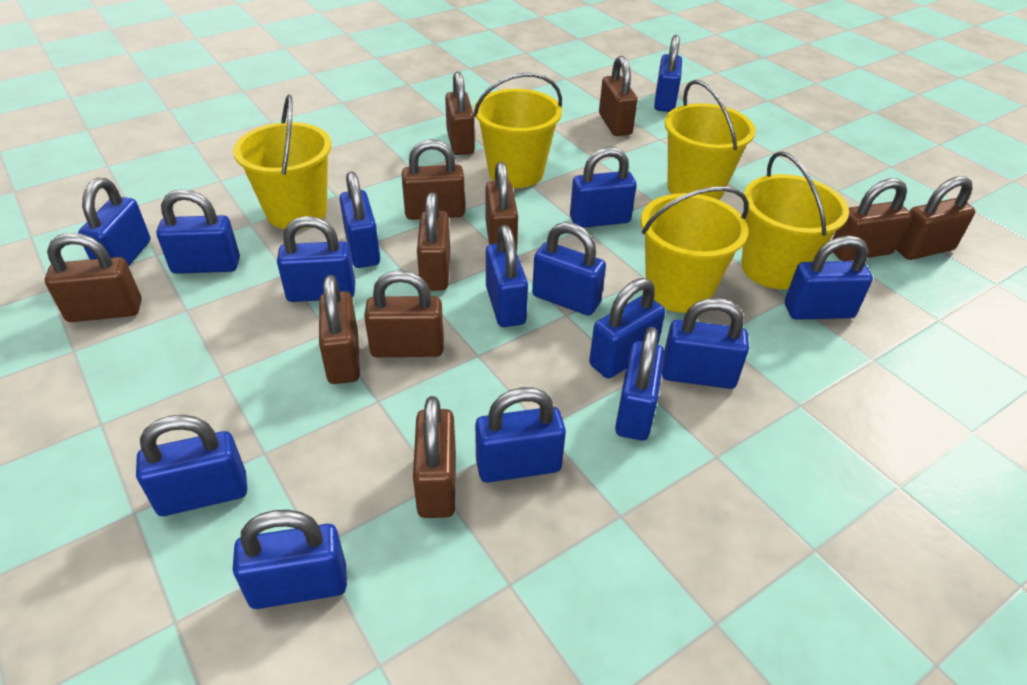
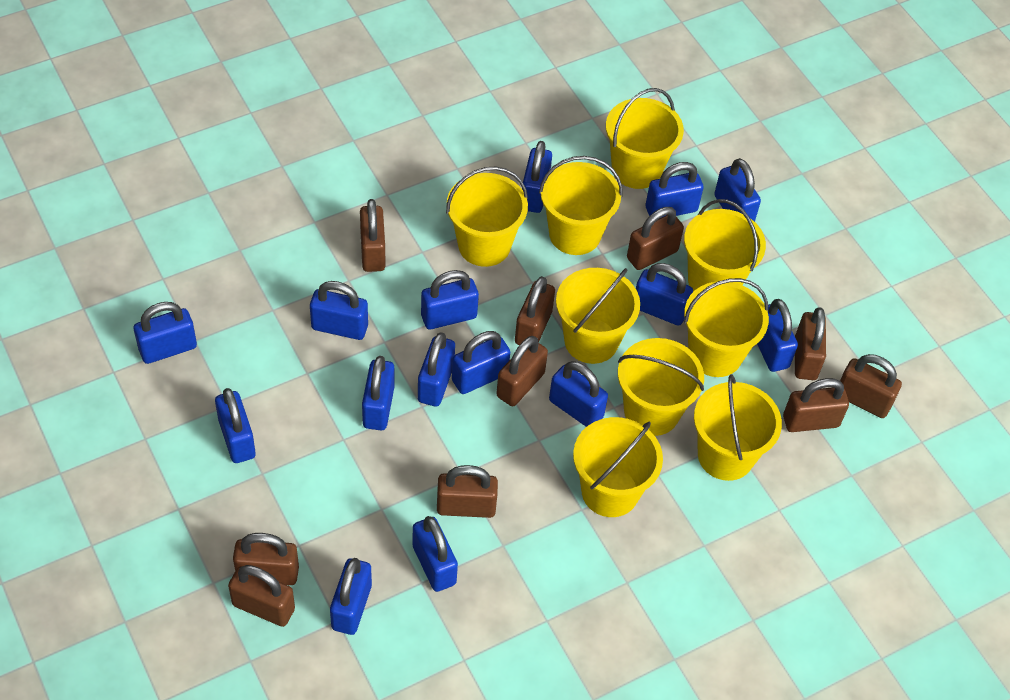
brown padlock: 11 -> 10
yellow bucket: 5 -> 9

